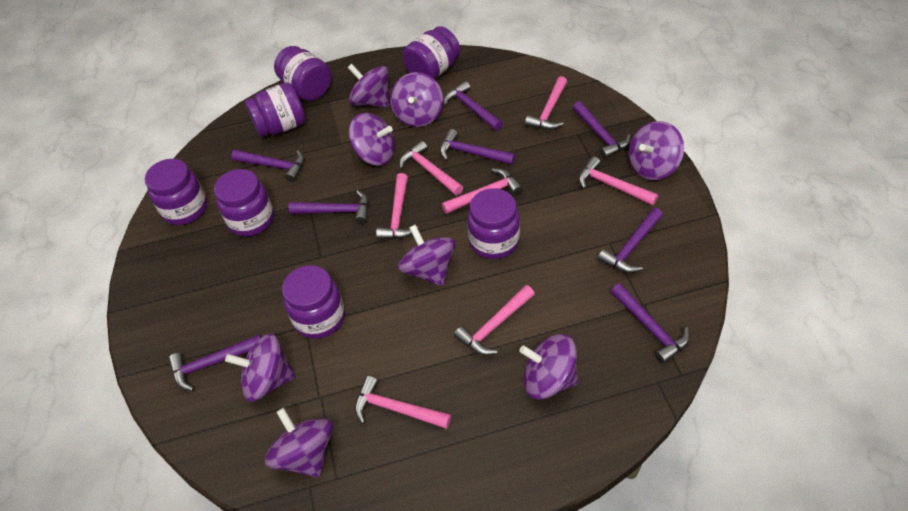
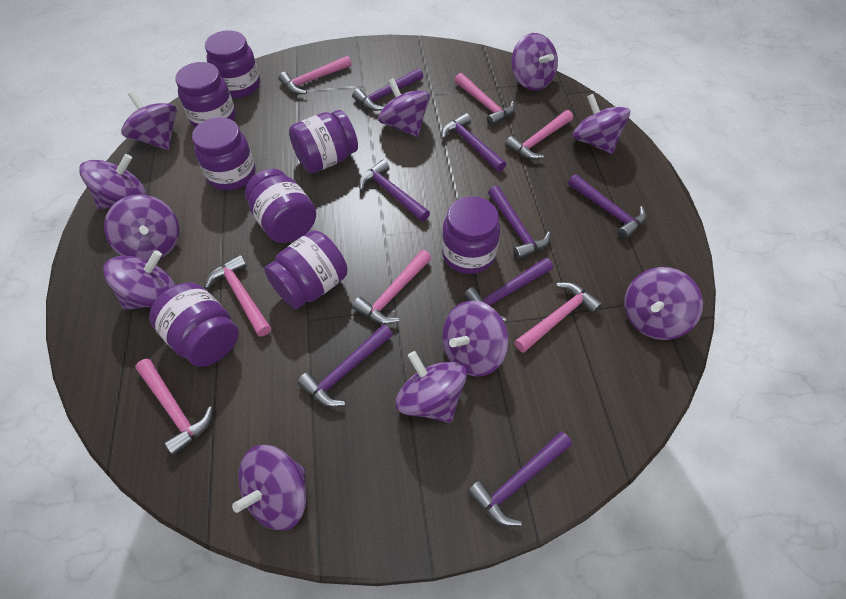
purple jar: 7 -> 8
purple spinning top: 8 -> 11

